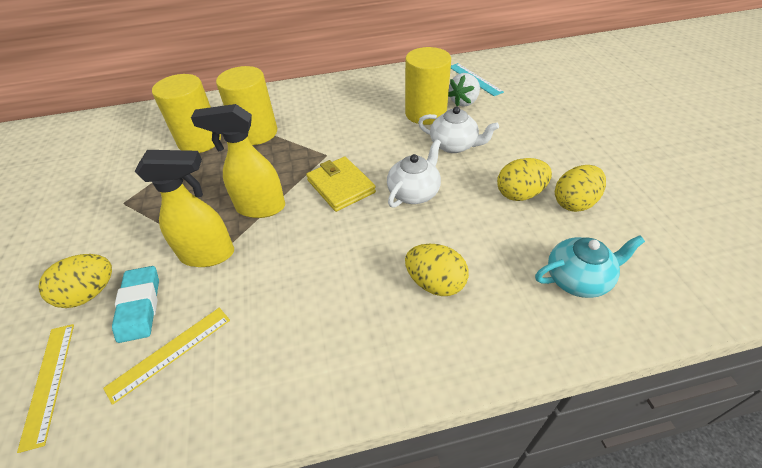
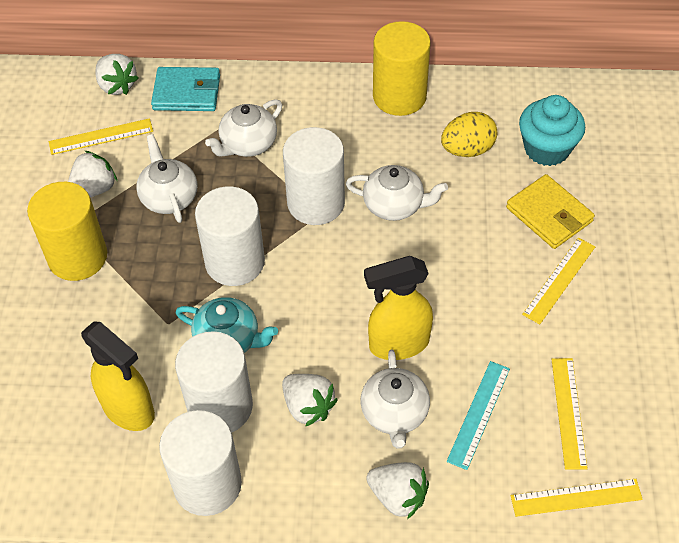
turquoise cupcake: 0 -> 1
turquoise eraser: 1 -> 0
turquoise wallet: 0 -> 1
white cylinder: 0 -> 4
white strawberry: 1 -> 4
white teapot: 2 -> 4
yellow cylinder: 3 -> 2
yellow egg: 4 -> 1
yellow ruler: 2 -> 4

